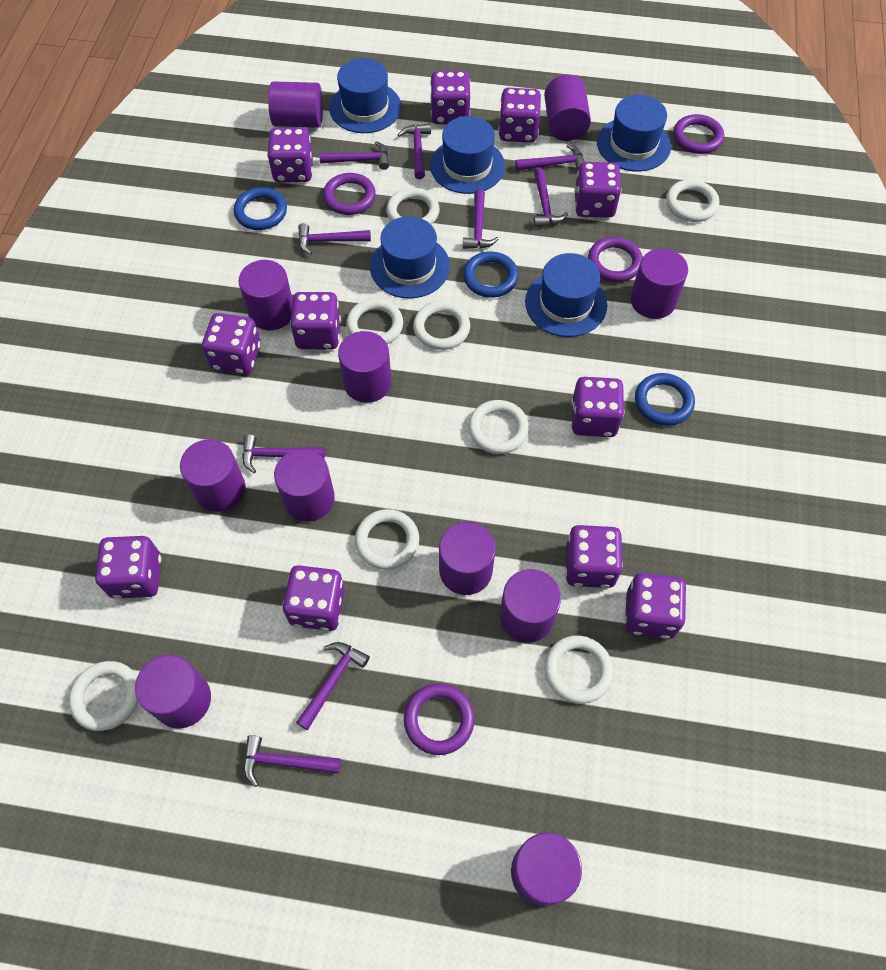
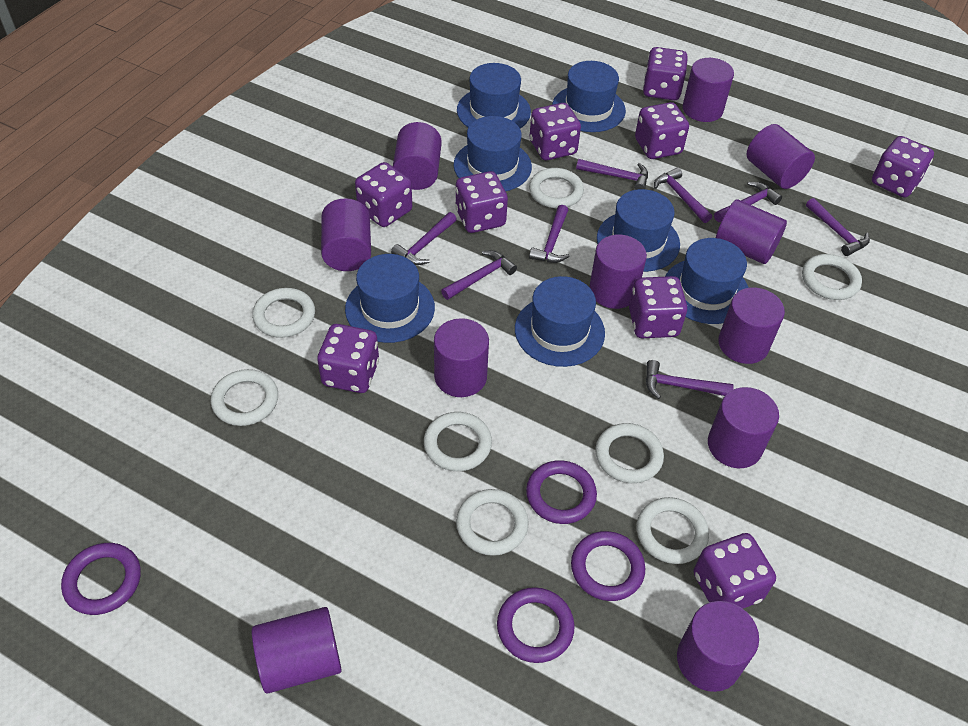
blue hat: 5 -> 7
blue ring: 3 -> 0
purple dice: 11 -> 9
purple hammer: 9 -> 8

